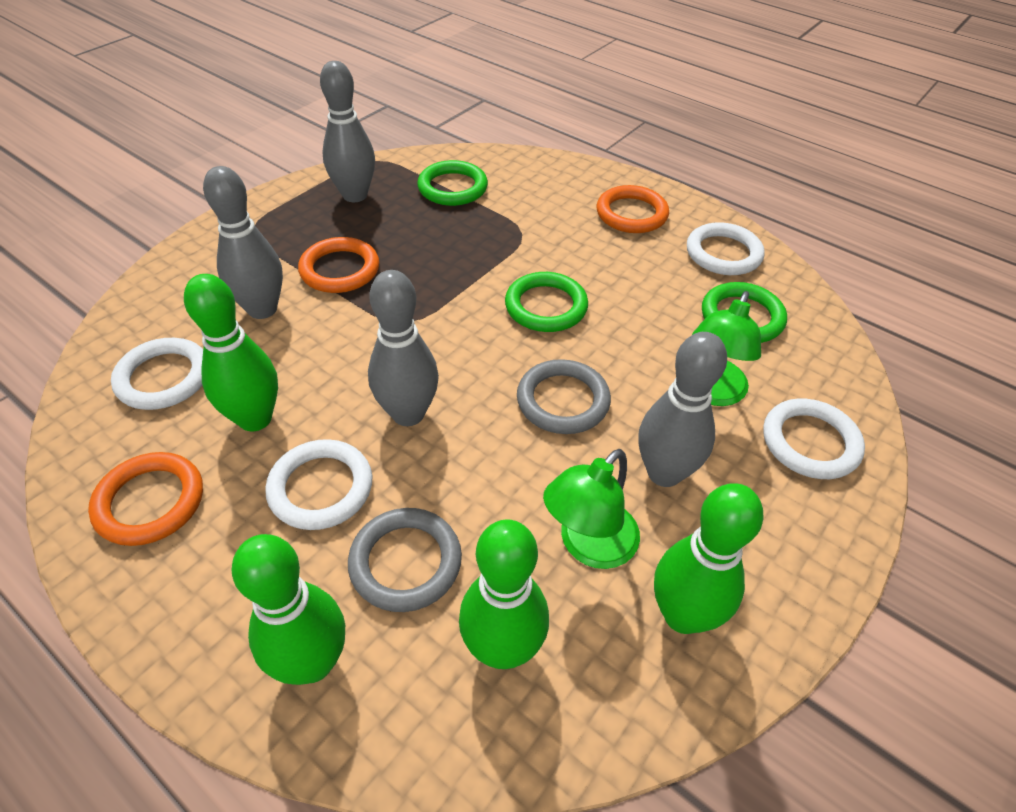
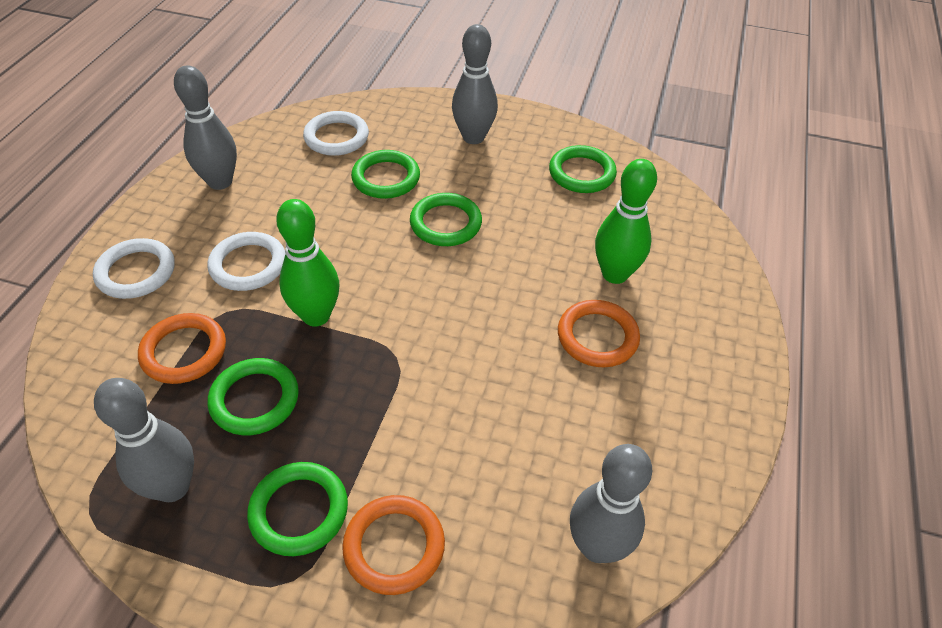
green bowling pin: 4 -> 2
green lamp: 2 -> 0
green ring: 3 -> 5
grey ring: 2 -> 0
white ring: 4 -> 3

